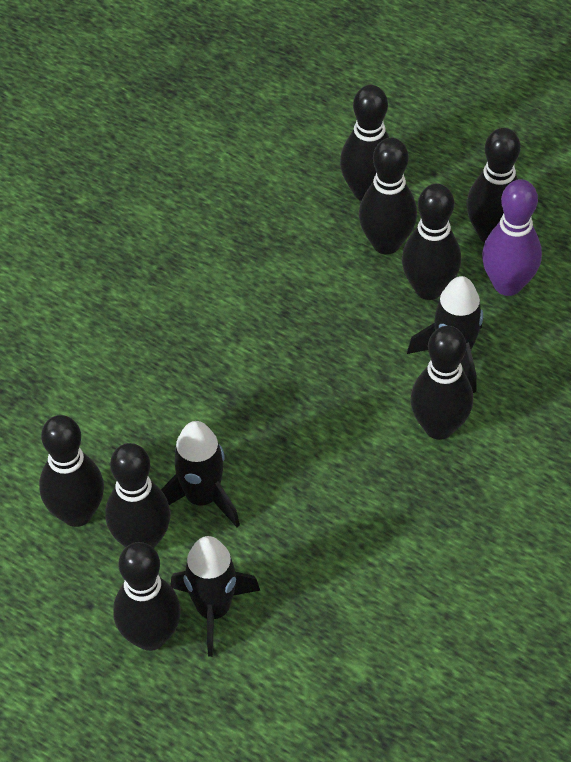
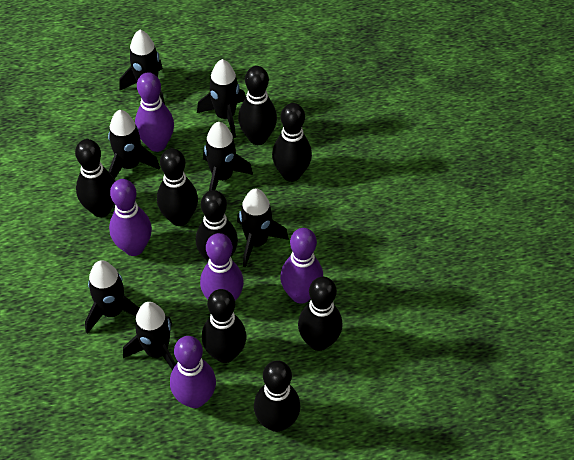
black rocket: 3 -> 7
purple bowling pin: 1 -> 5

